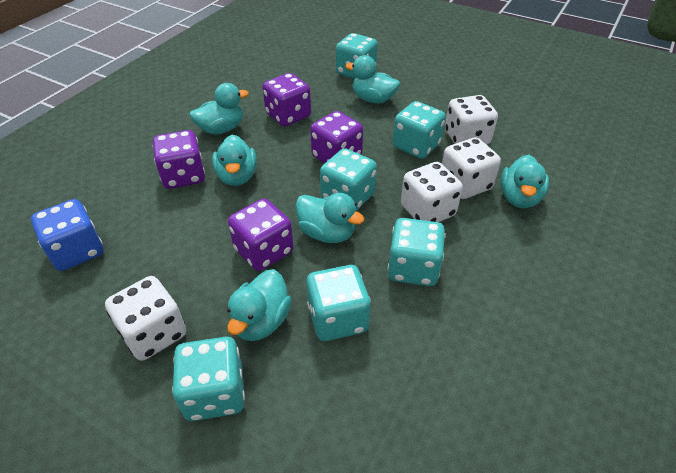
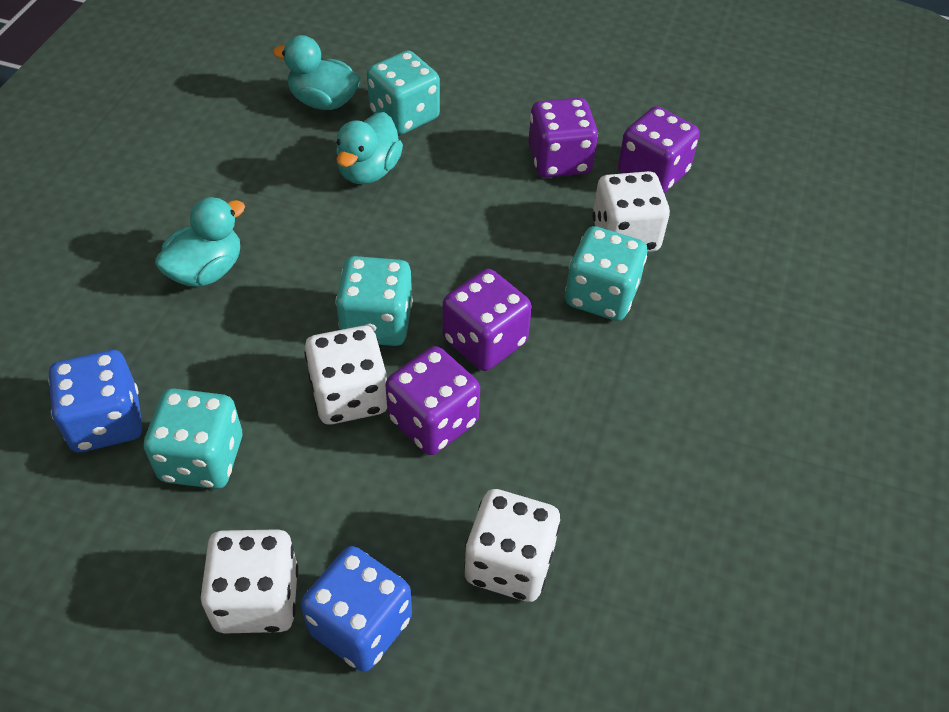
blue dice: 1 -> 2
turquoise dice: 6 -> 4
turquoise duck: 6 -> 3

